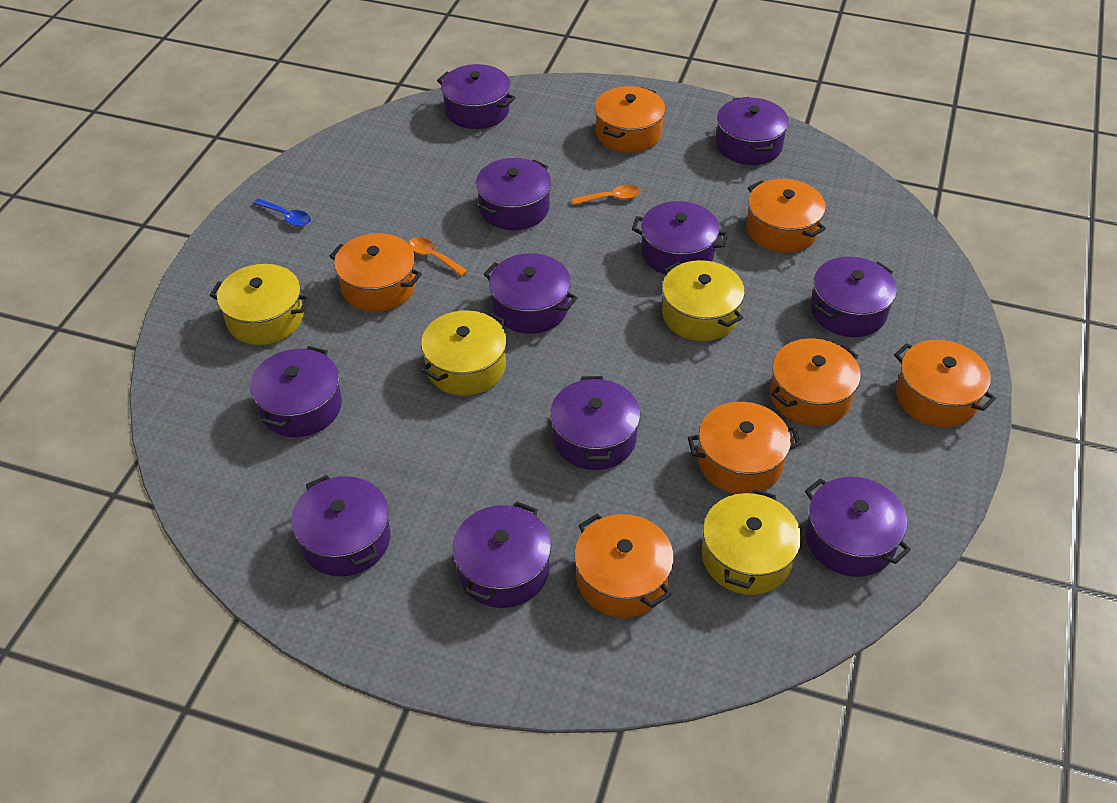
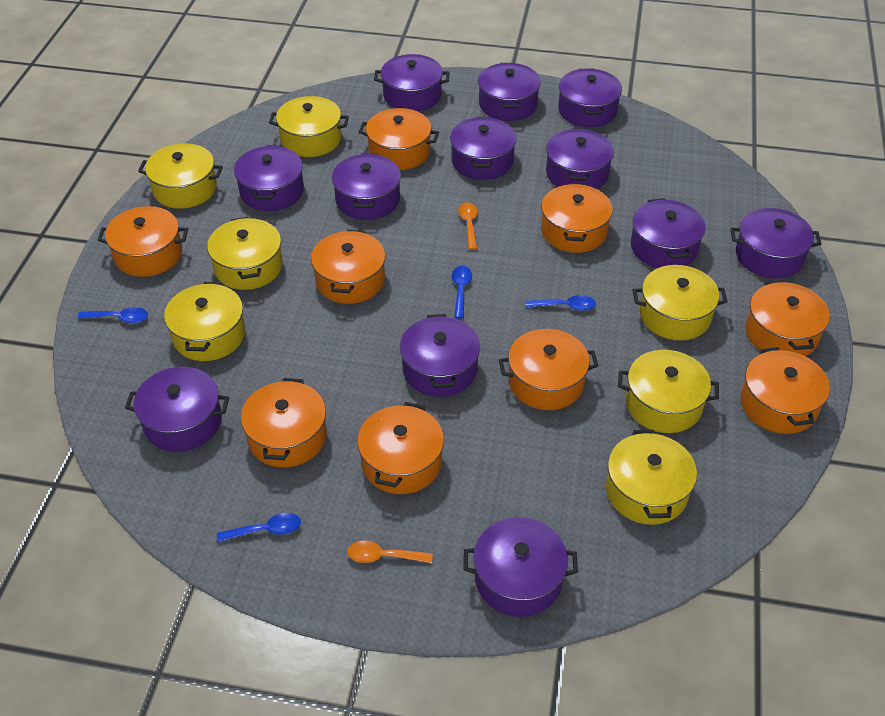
blue spoon: 1 -> 4
orange pot: 7 -> 9
purple pot: 11 -> 12
yellow pot: 4 -> 7

